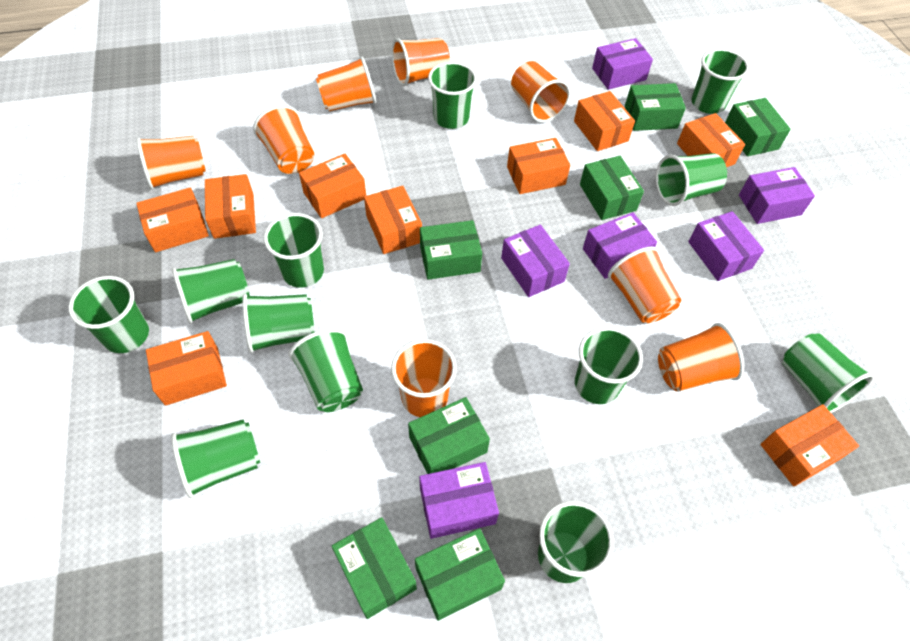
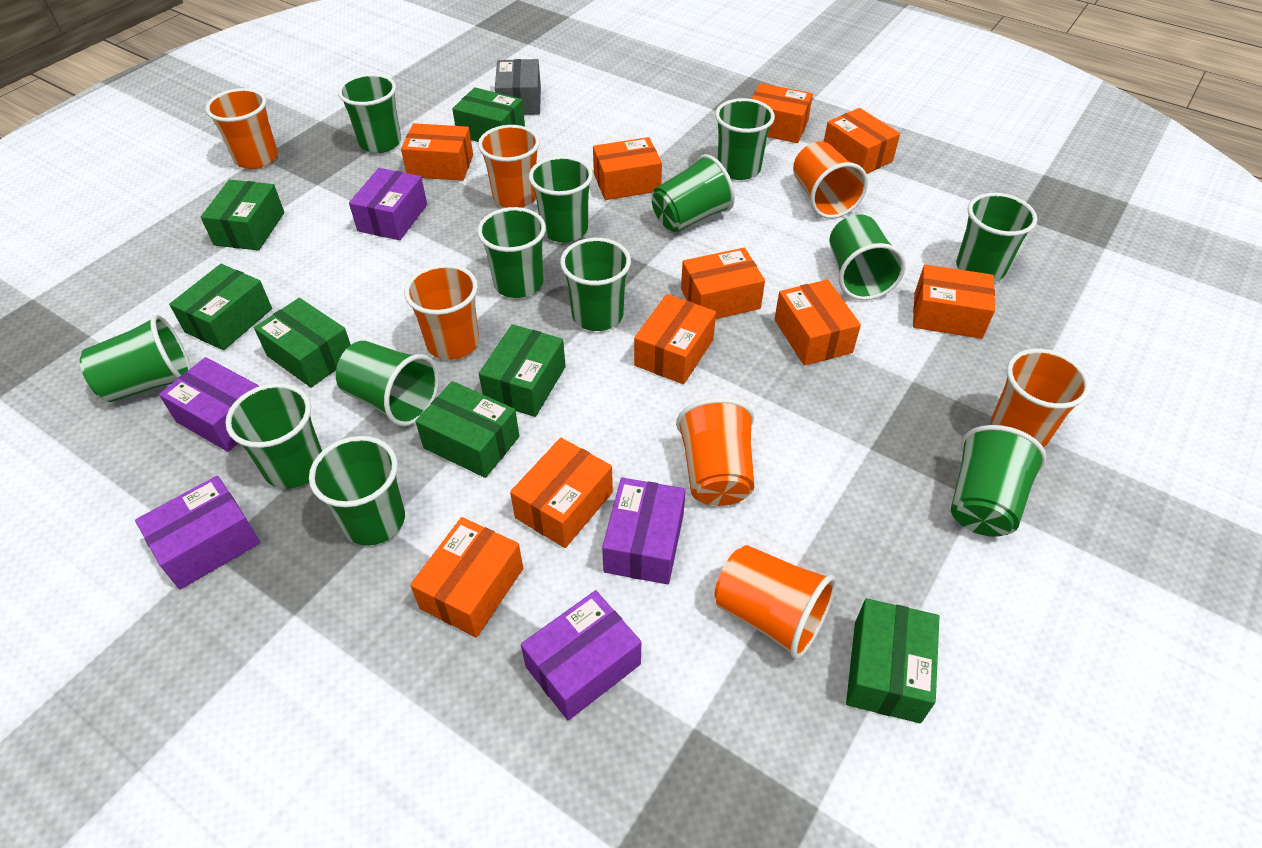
green cup: 12 -> 13
grey box: 0 -> 1
orange box: 9 -> 10
orange cup: 8 -> 7
purple box: 6 -> 5

